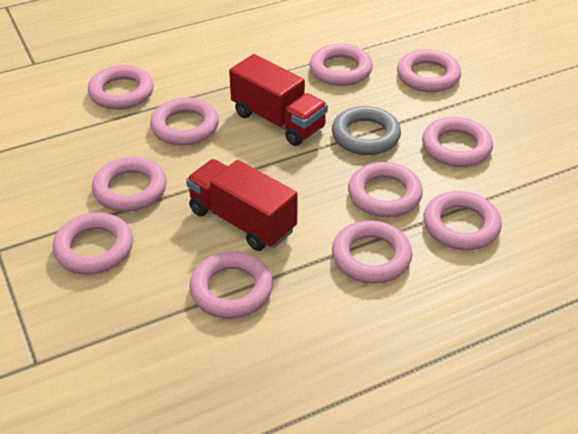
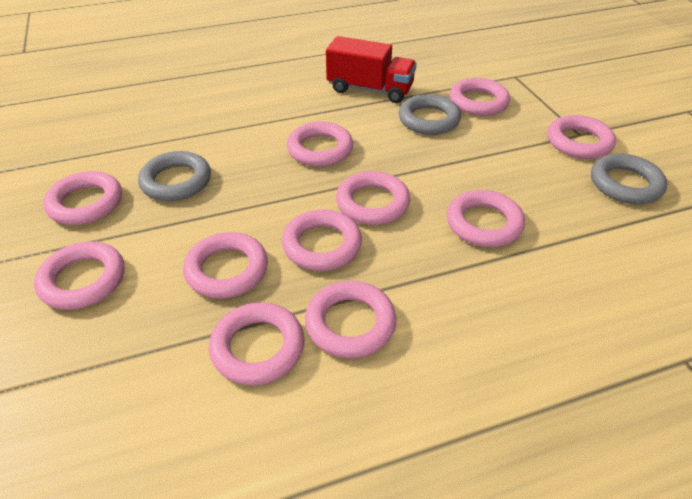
grey ring: 1 -> 3
red truck: 2 -> 1

